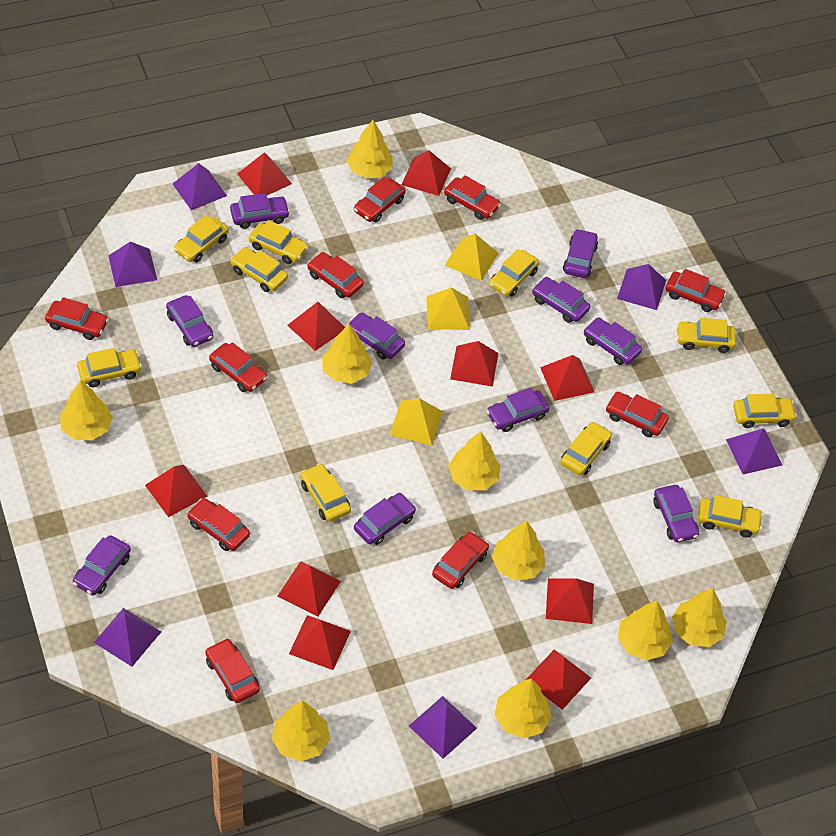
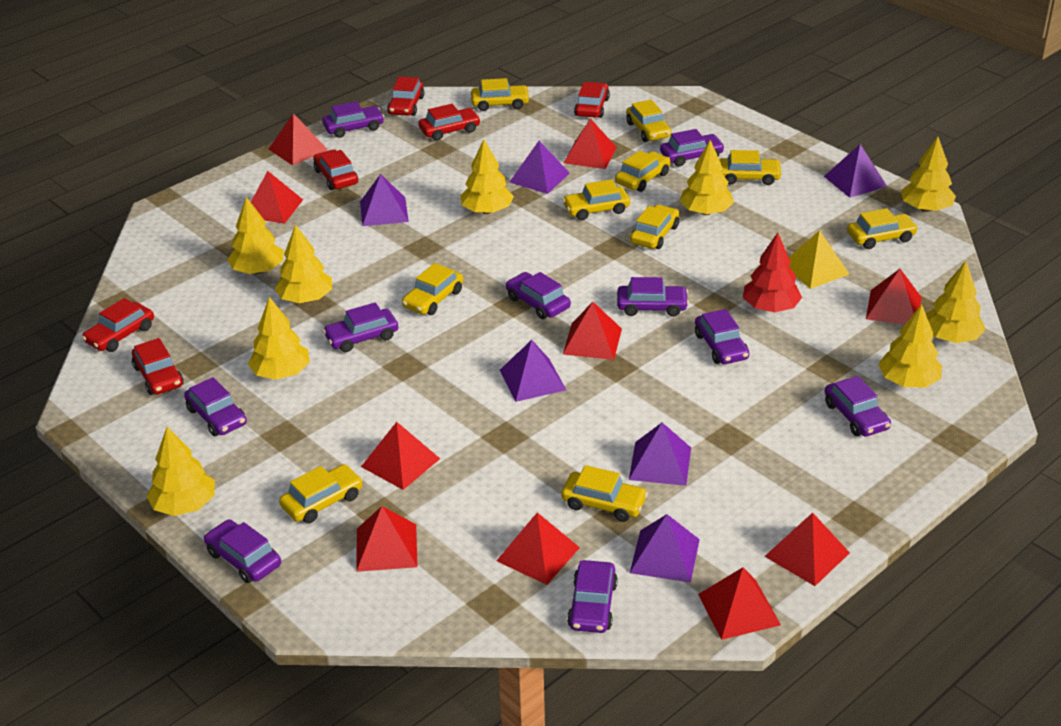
red car: 10 -> 6
red tree: 0 -> 1
yellow pyramid: 3 -> 1

